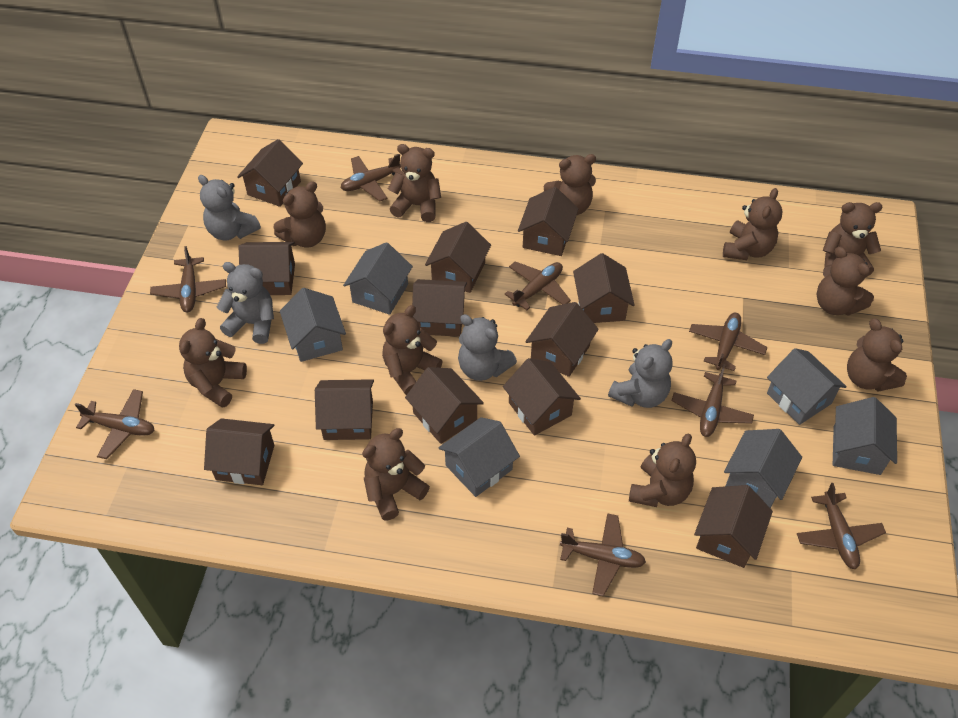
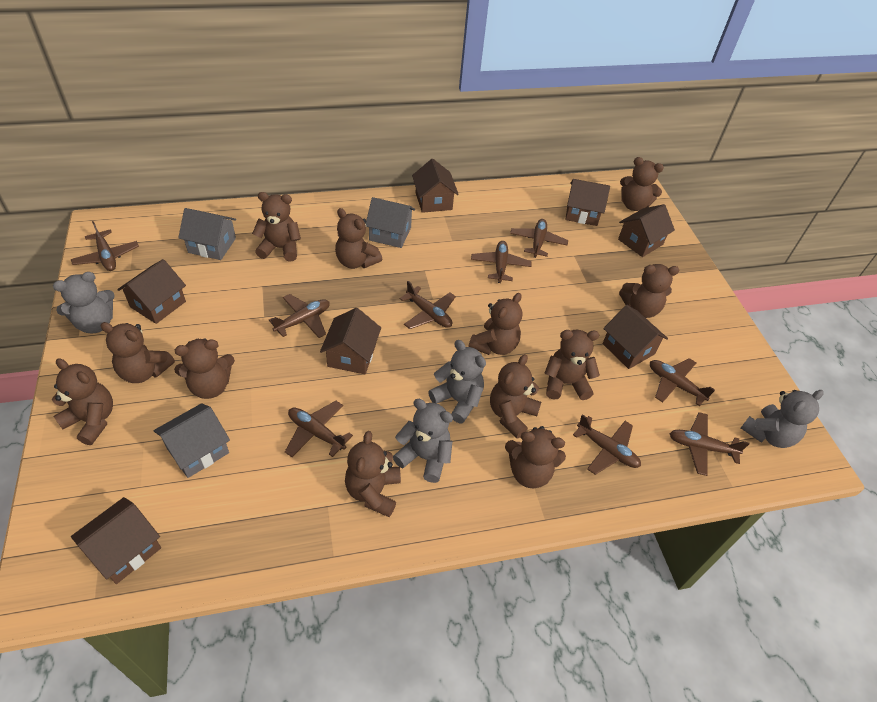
brown house: 12 -> 7
brown plane: 8 -> 9
brown teddy bear: 11 -> 12
grey house: 6 -> 3

